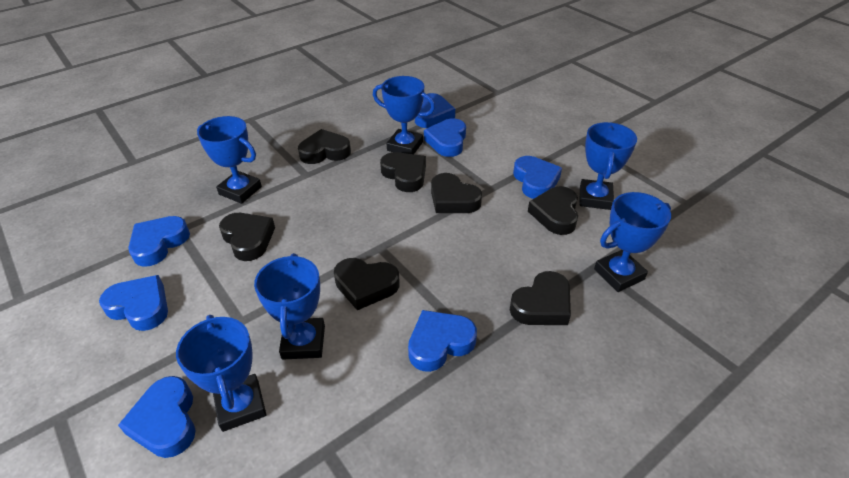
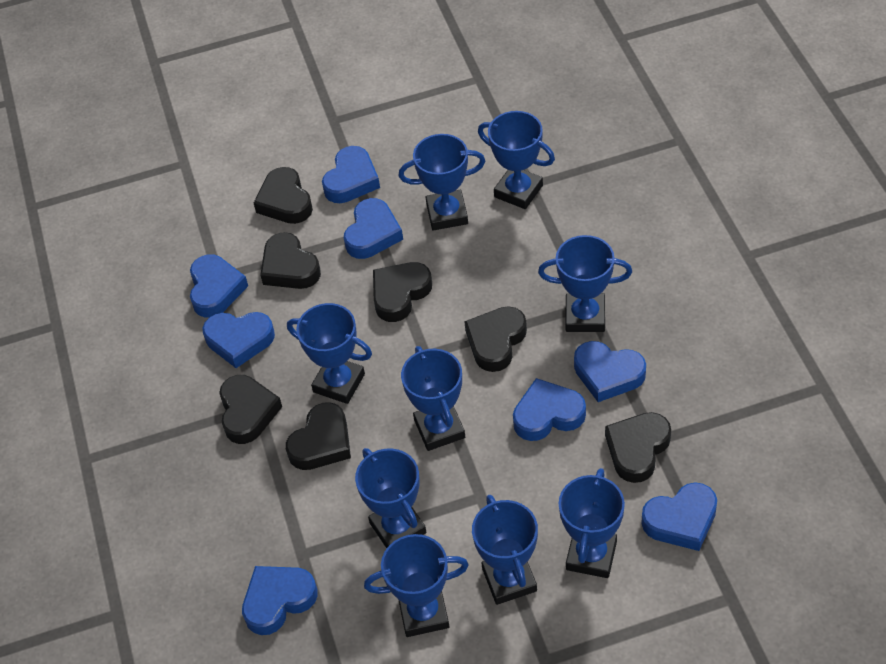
blue heart: 7 -> 8
blue trophy: 6 -> 9

